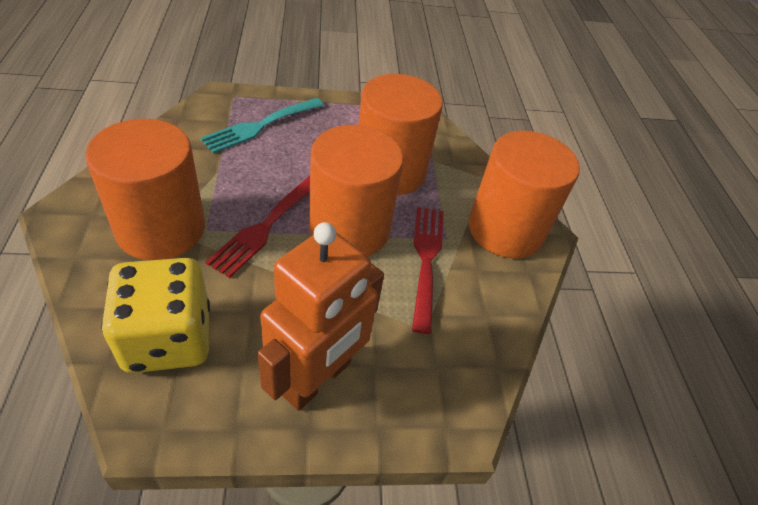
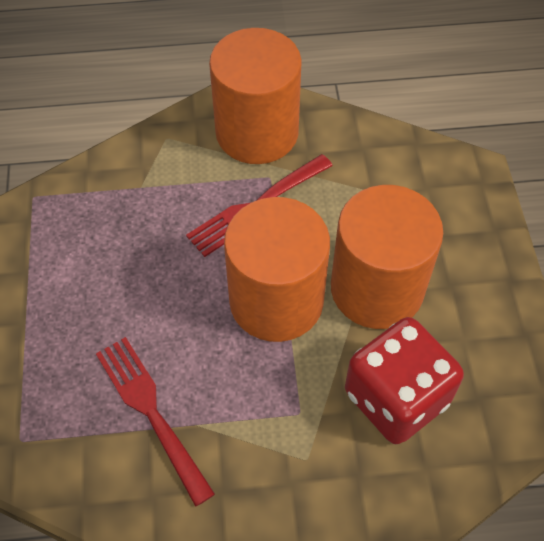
orange cylinder: 4 -> 3
orange robot: 1 -> 0
red dice: 0 -> 1
turquoise fork: 1 -> 0
yellow dice: 1 -> 0

